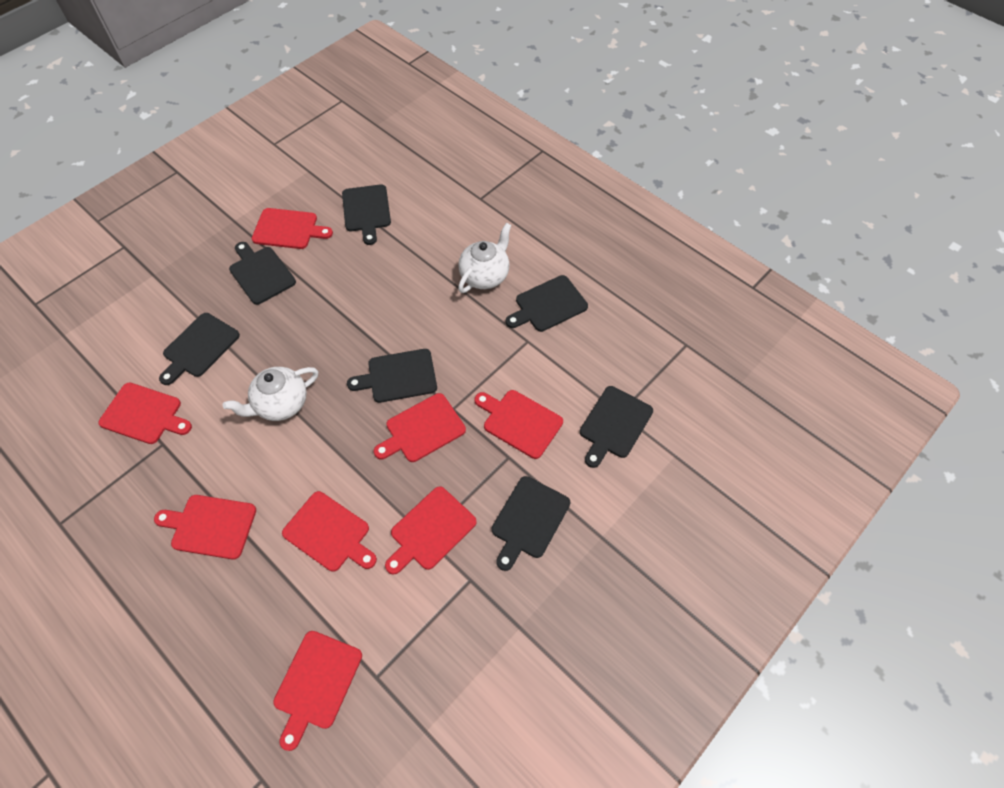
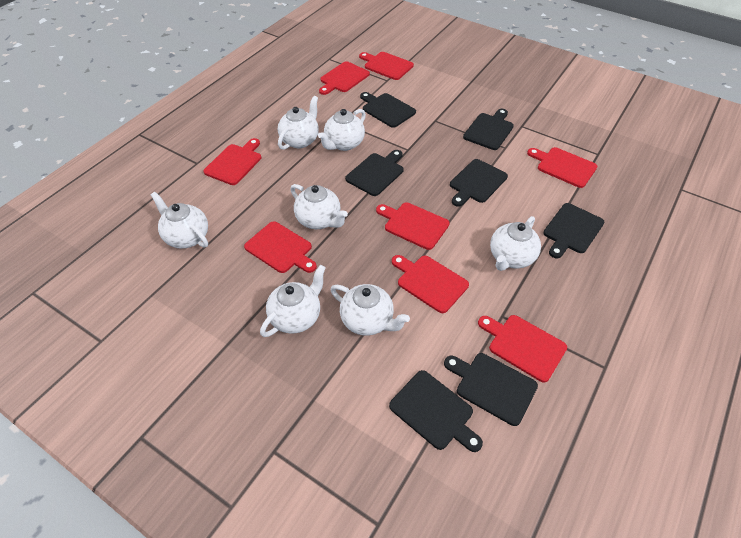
white teapot: 2 -> 7

